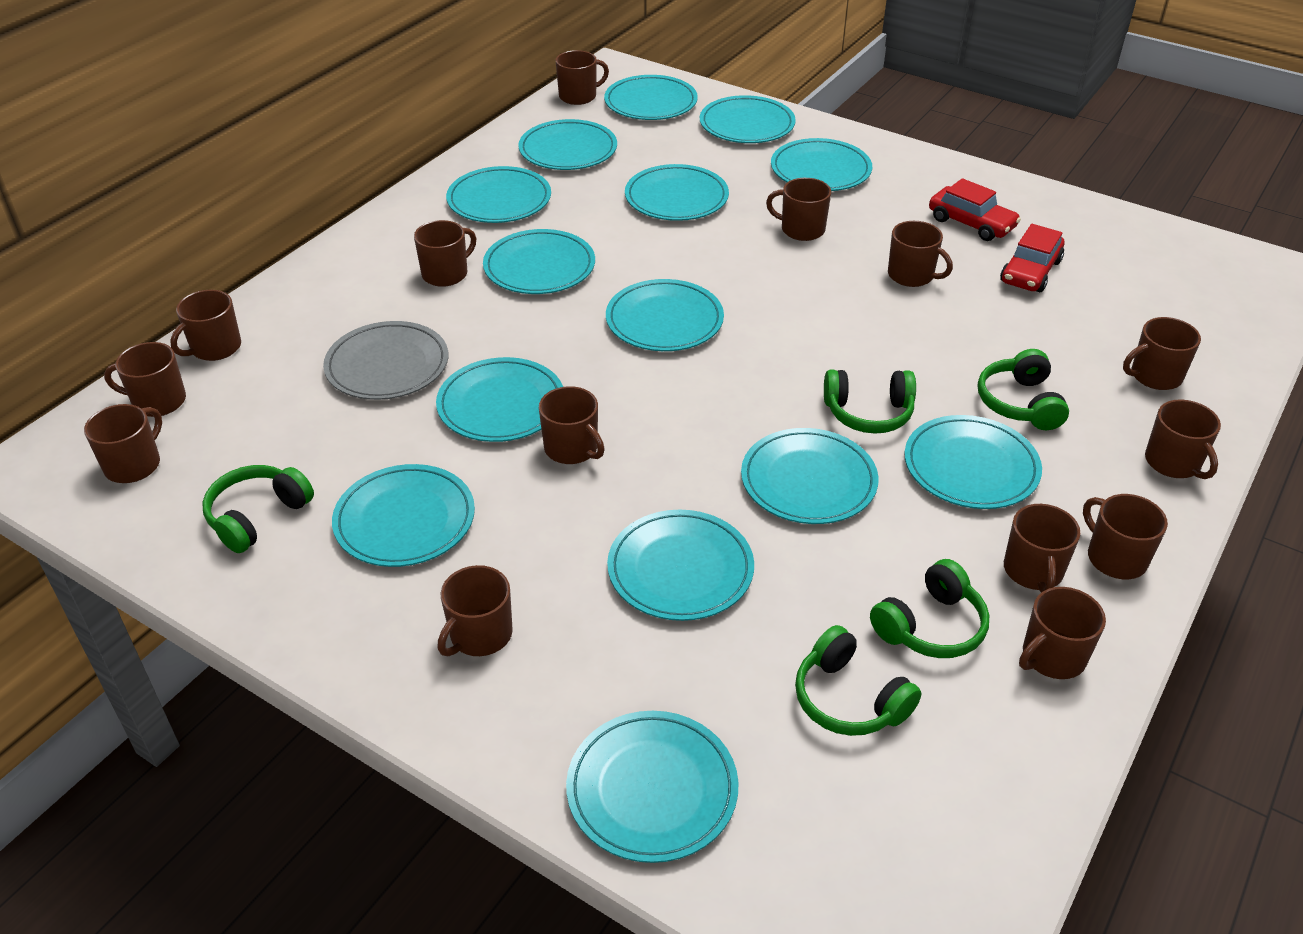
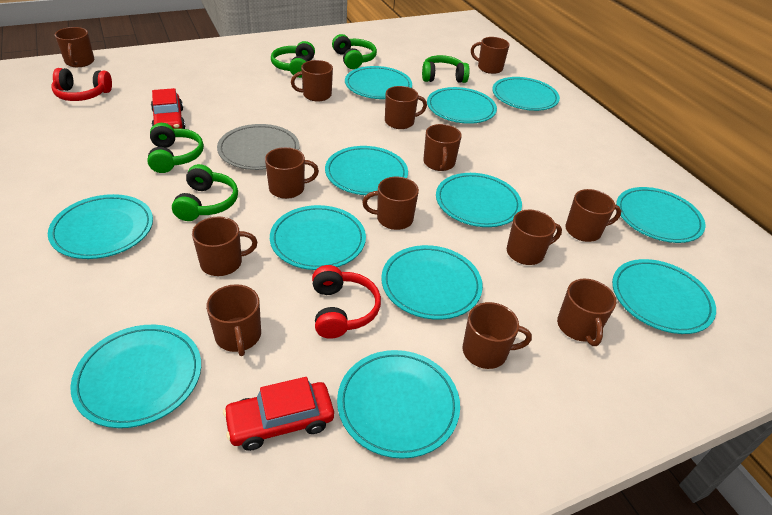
brown mug: 14 -> 13
red headphones: 0 -> 2
turquoise plate: 14 -> 12

